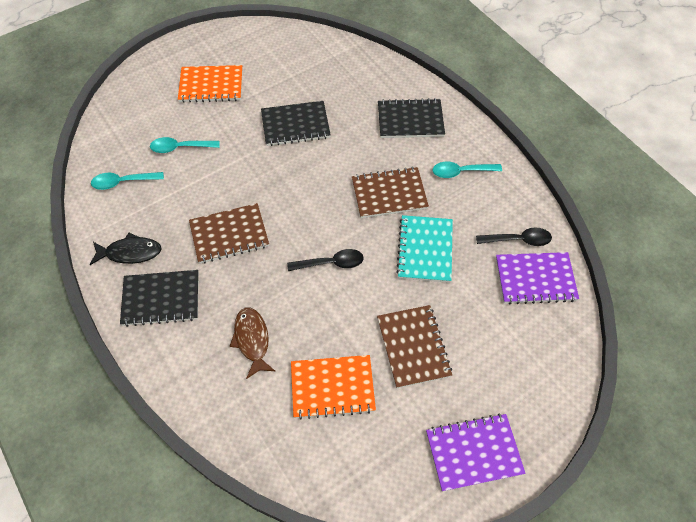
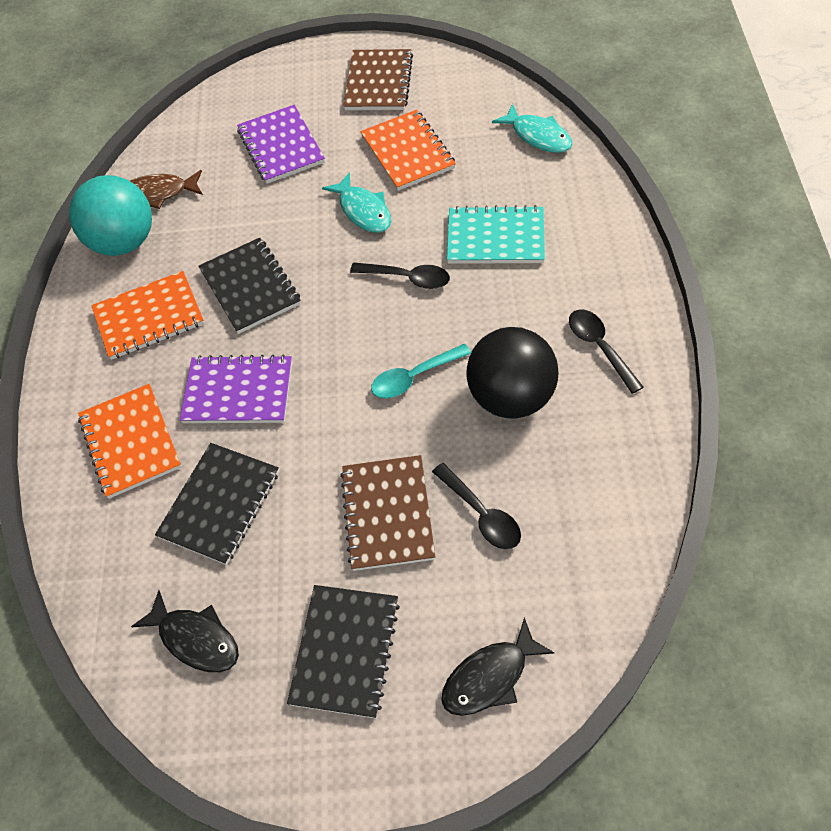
black ball: 0 -> 1
black fish: 1 -> 2
black spoon: 2 -> 3
brown notebook: 3 -> 2
orange notebook: 2 -> 3
turquoise ball: 0 -> 1
turquoise fish: 0 -> 2
turquoise spoon: 3 -> 1

